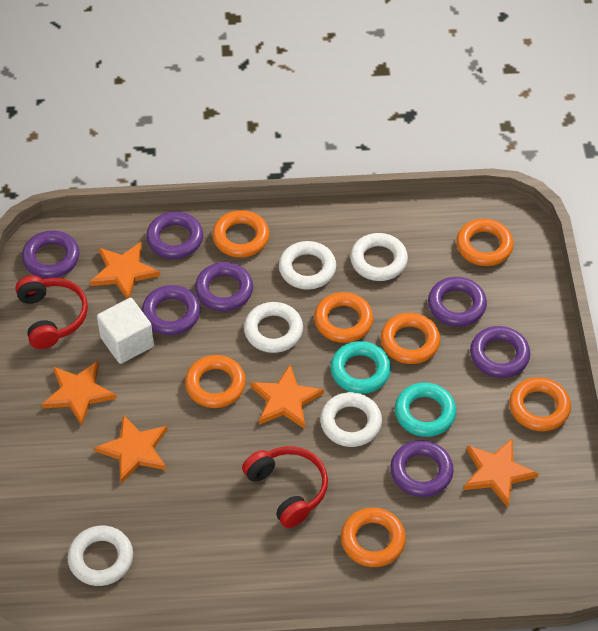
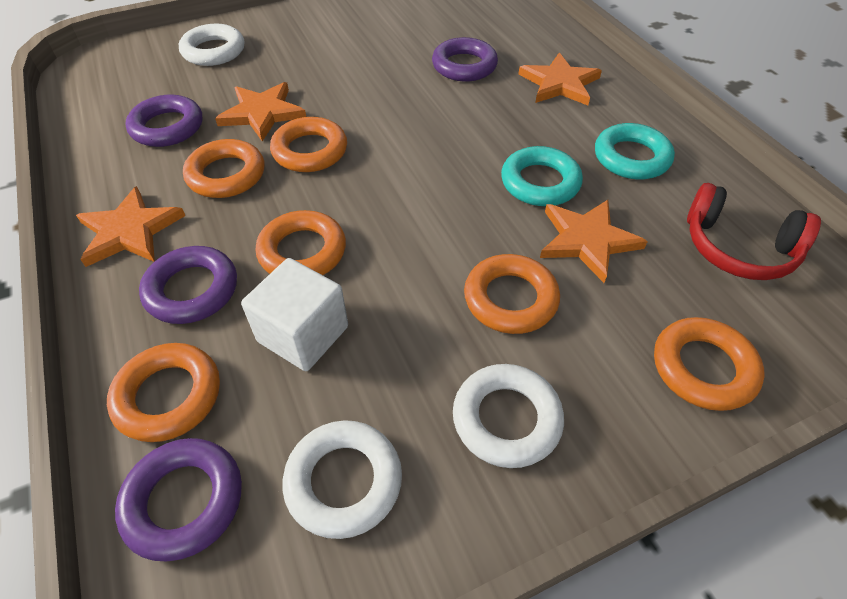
orange ring: 7 -> 6
orange star: 5 -> 4
purple ring: 7 -> 4
red headphones: 2 -> 1
white ring: 5 -> 3

